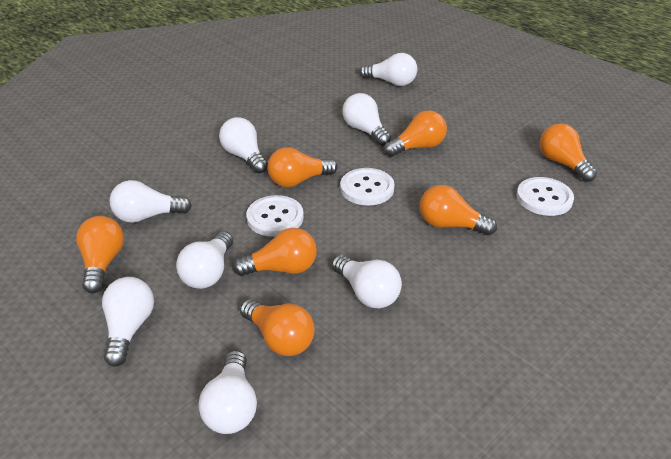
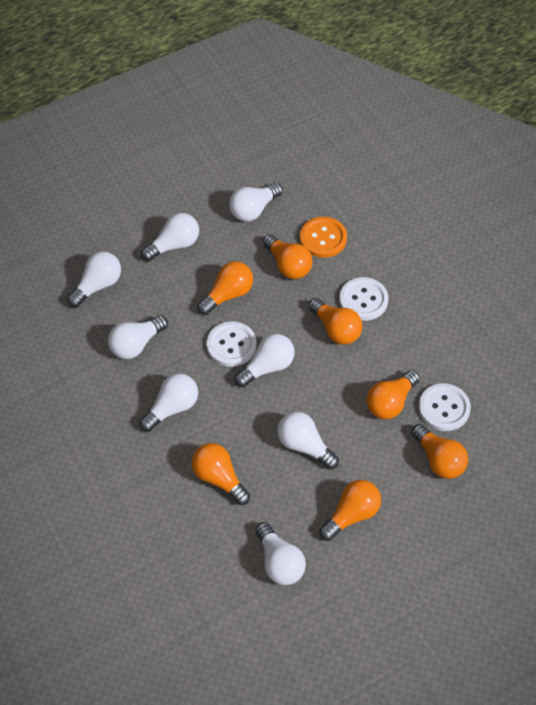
orange button: 0 -> 1

